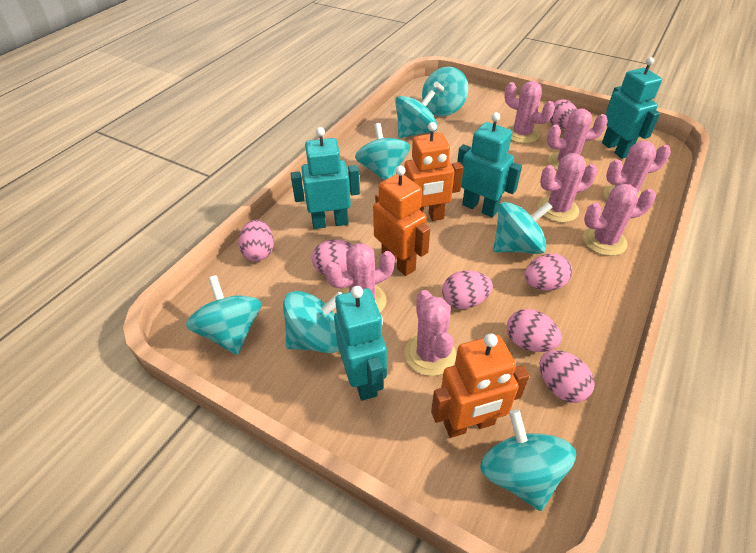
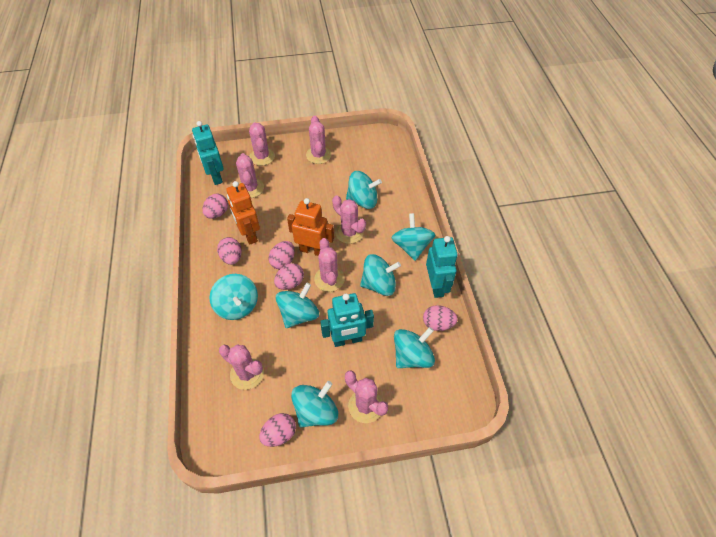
orange robot: 3 -> 2
pink egg: 7 -> 6
turquoise robot: 4 -> 3

